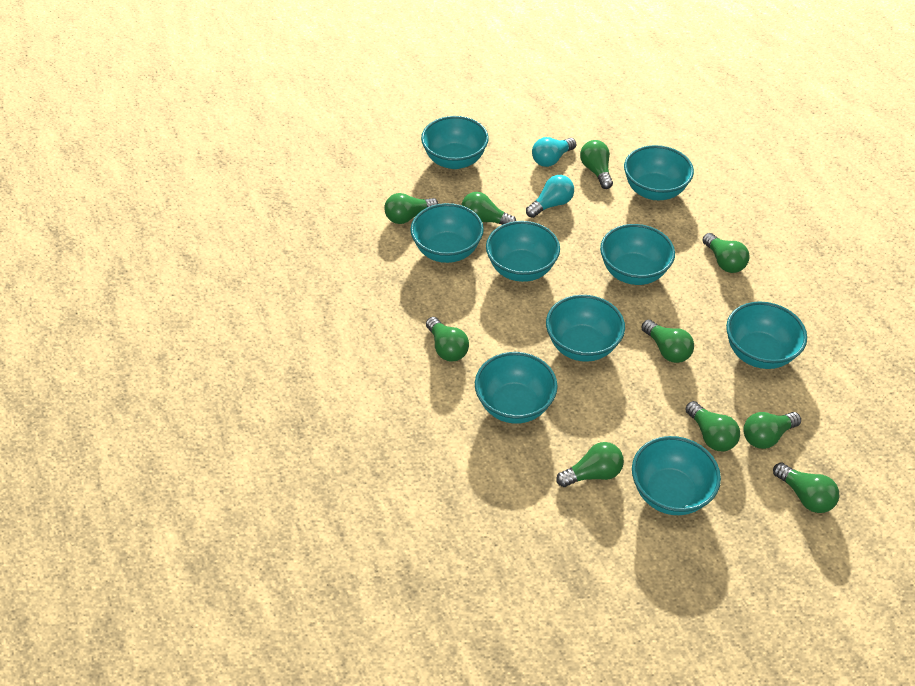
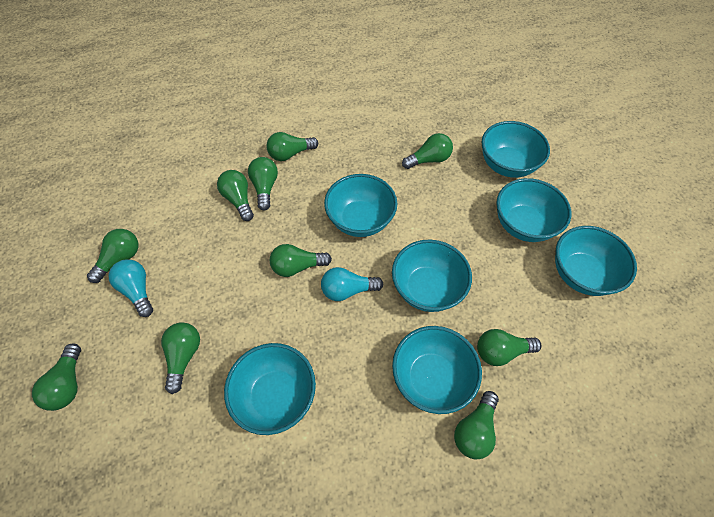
turquoise bowl: 9 -> 7

